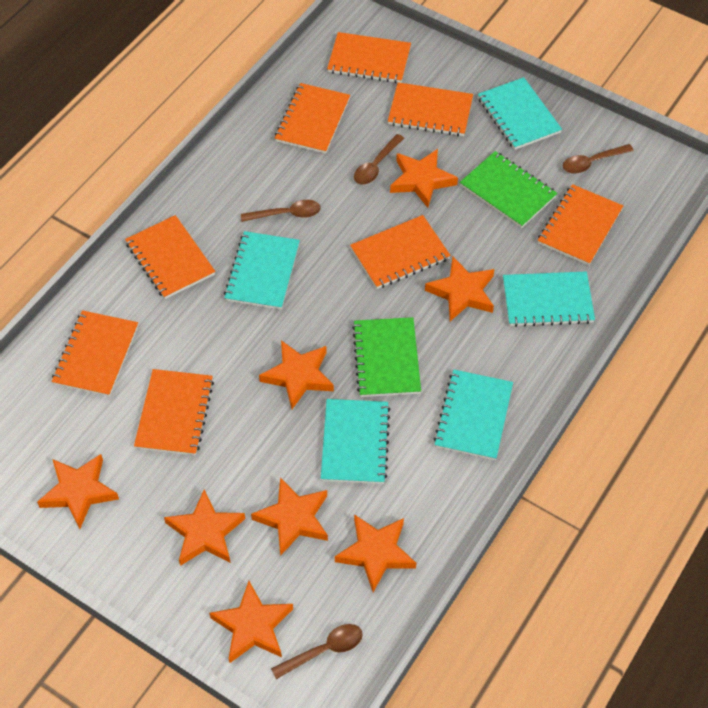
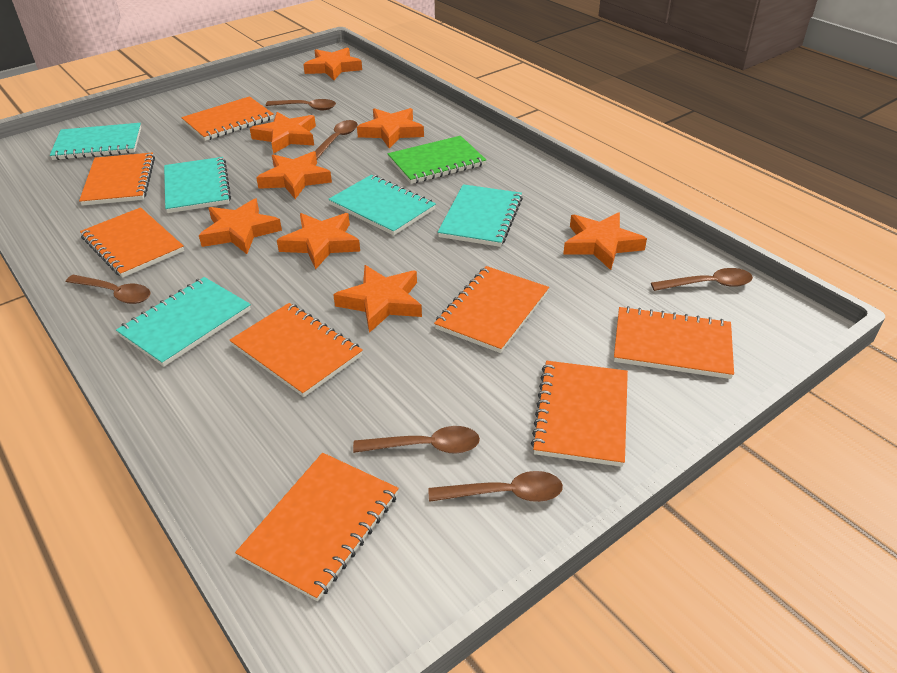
brown spoon: 4 -> 6
green notebook: 2 -> 1

